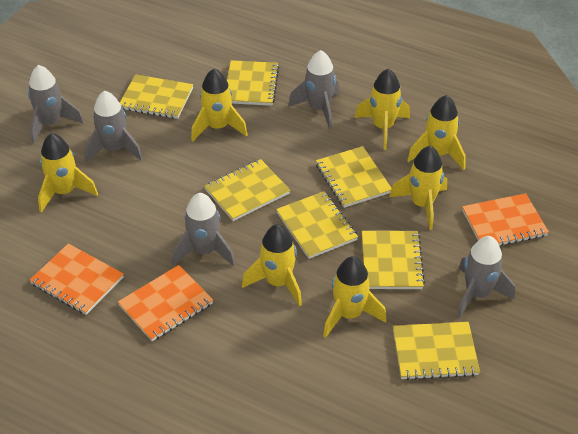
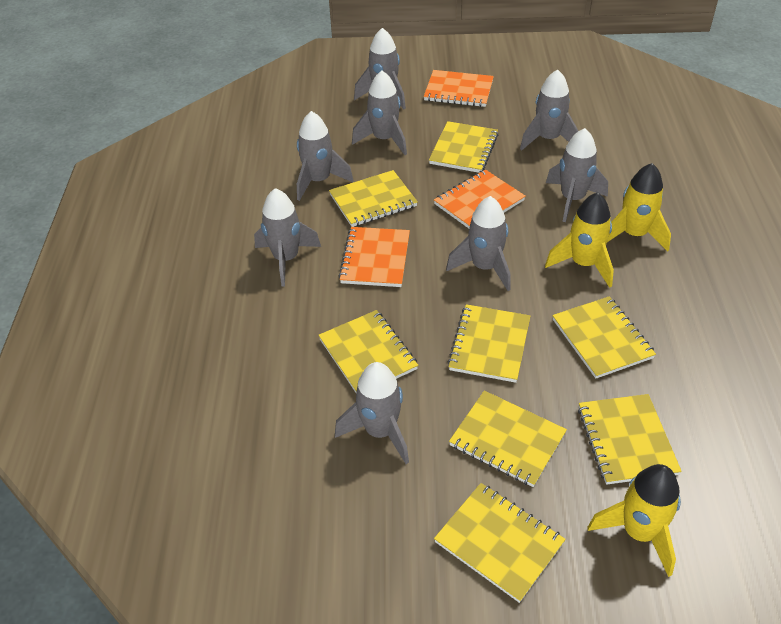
grey rocket: 5 -> 8
yellow notebook: 7 -> 8
yellow rocket: 7 -> 3

